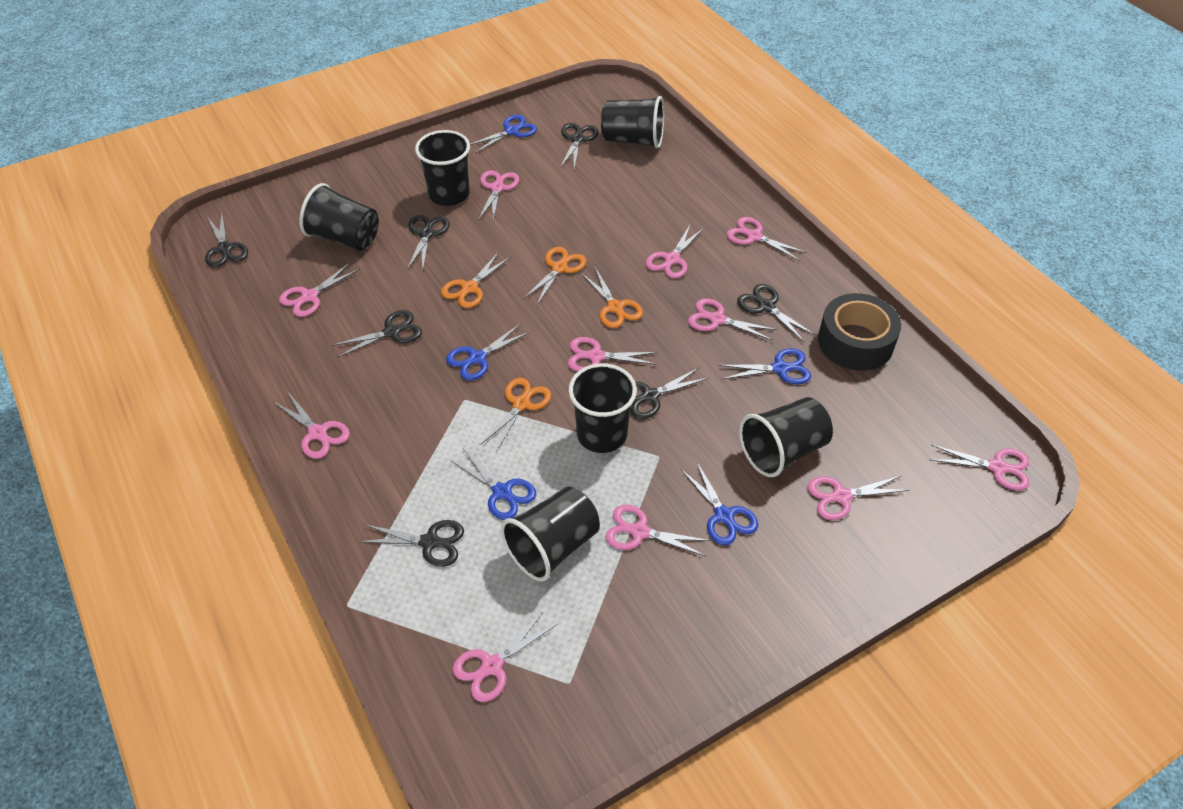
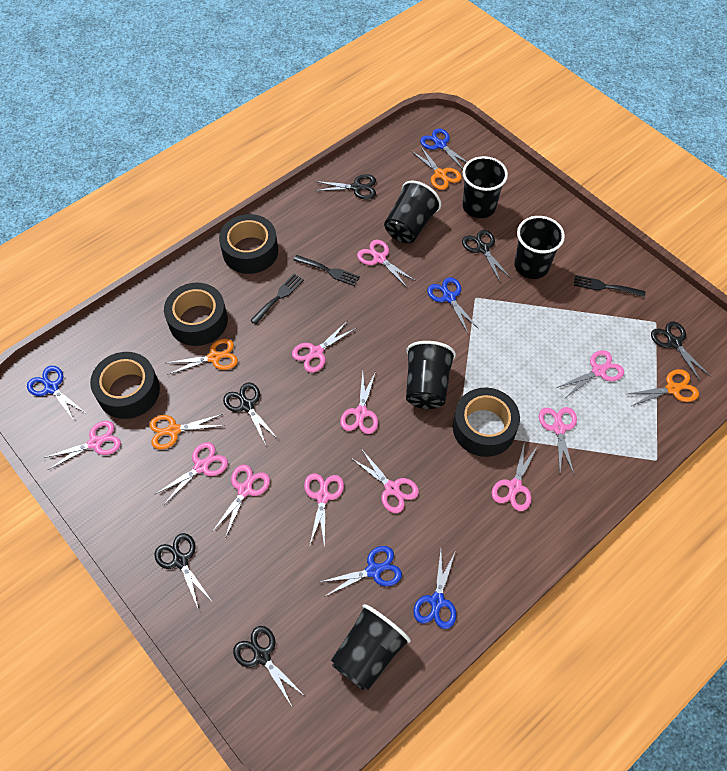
black cup: 6 -> 5
black fork: 0 -> 3
black scissors: 7 -> 6
black tape: 1 -> 4

